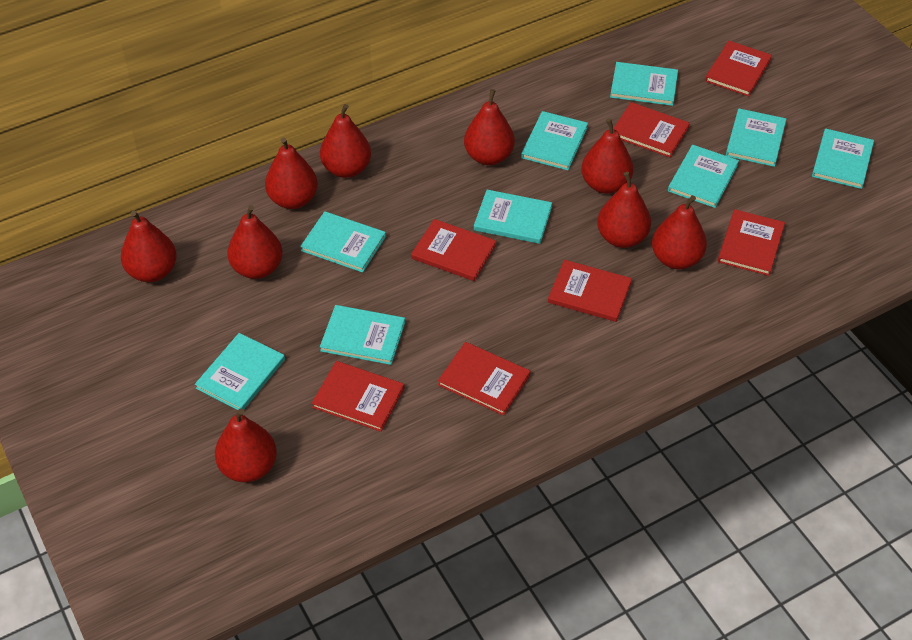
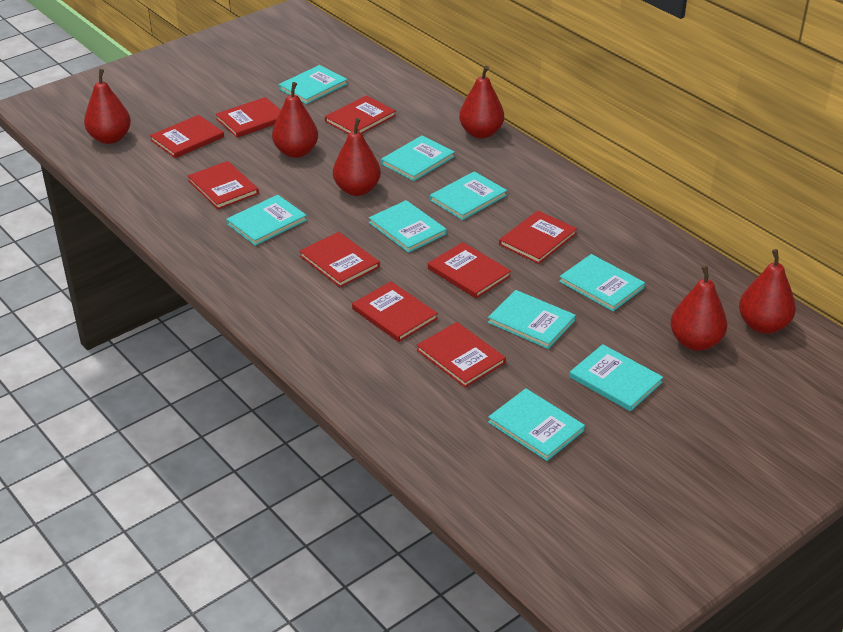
red book: 7 -> 9
red pear: 9 -> 6

